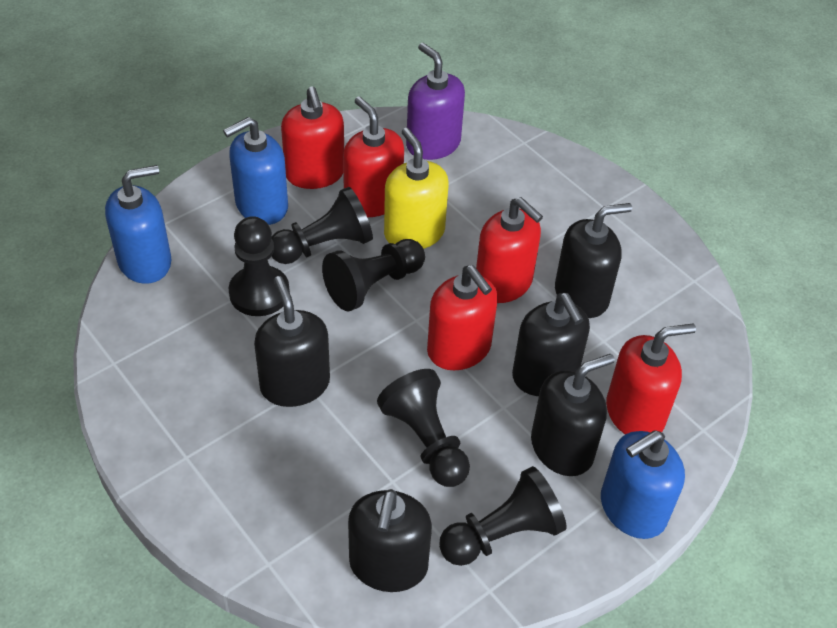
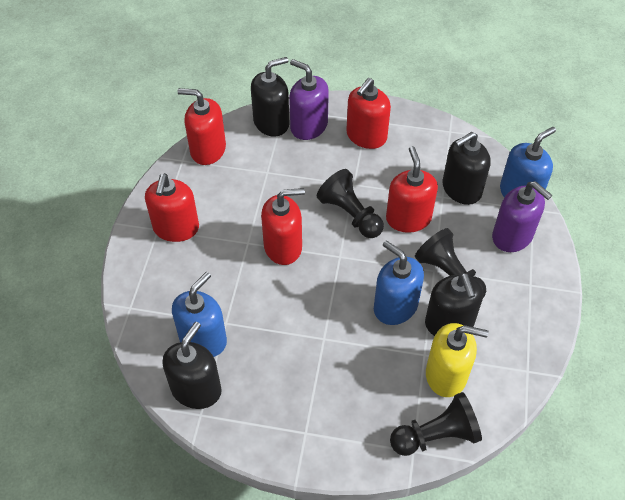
black pawn: 5 -> 3
black soap dispenser: 5 -> 4
purple soap dispenser: 1 -> 2

